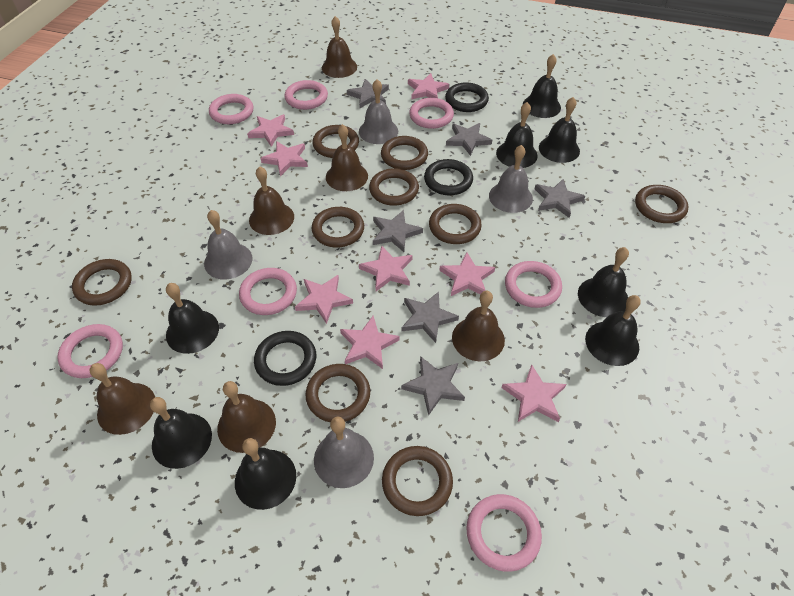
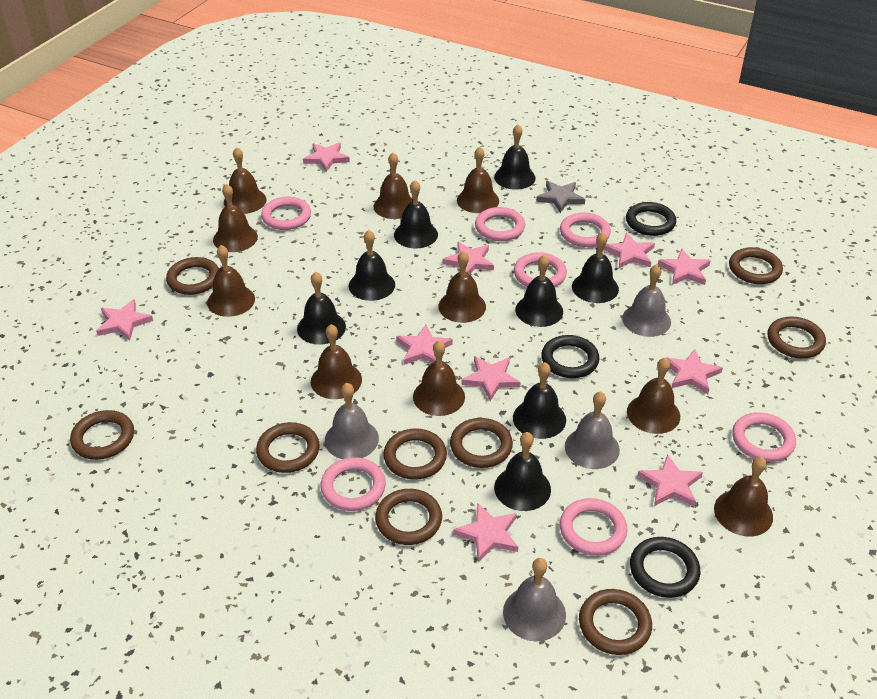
brown bell: 6 -> 10
grey star: 6 -> 1
pink star: 8 -> 10

